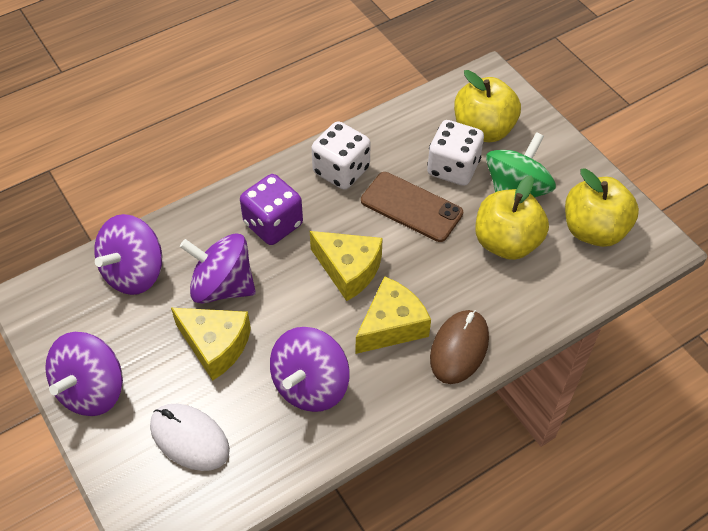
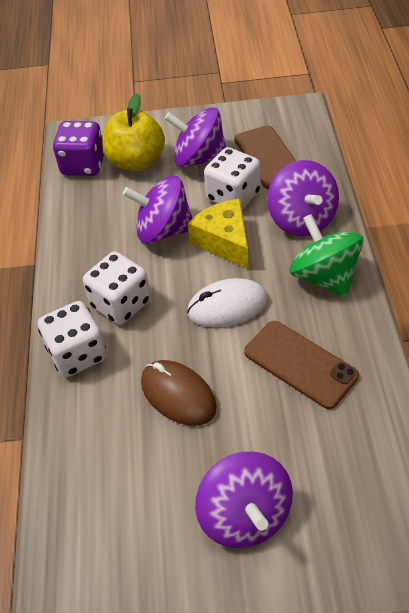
brown phone: 1 -> 2
white dice: 2 -> 3
yellow apple: 3 -> 1
yellow cheese: 3 -> 1

